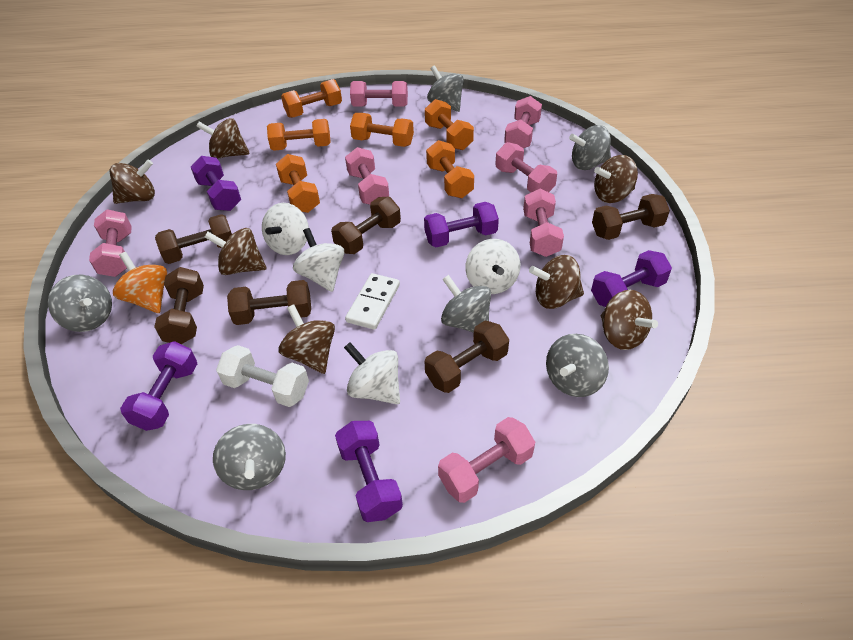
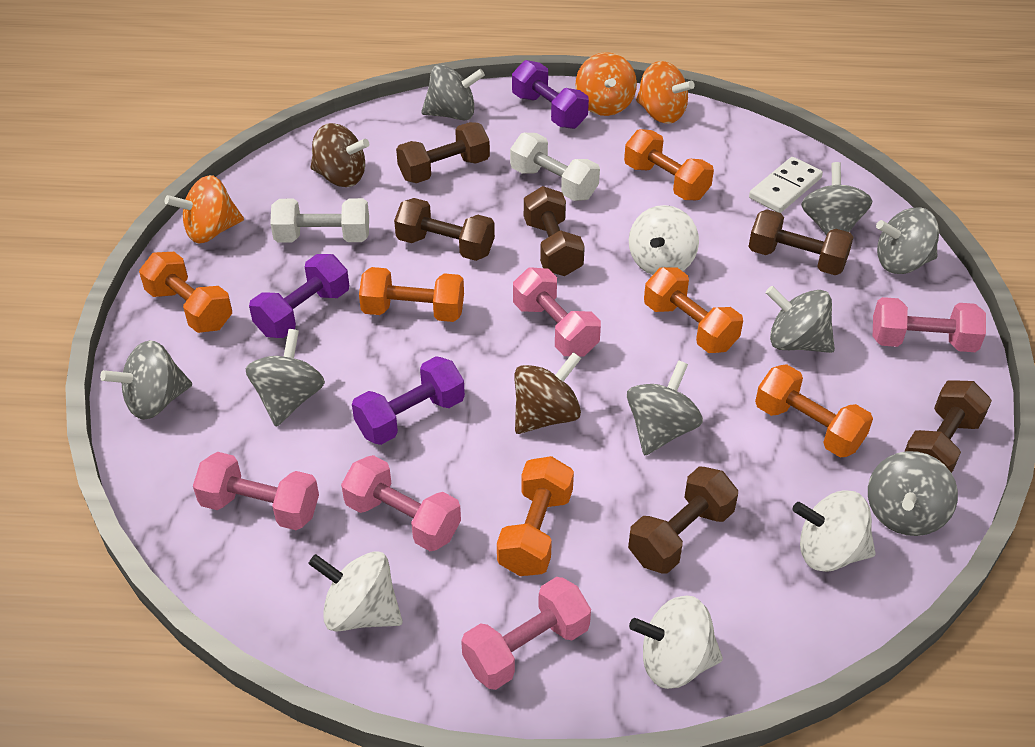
brown spinning top: 7 -> 2
grey spinning top: 6 -> 8
orange spinning top: 1 -> 3
pink dumbbell: 7 -> 5
purple dumbbell: 5 -> 3
white dumbbell: 1 -> 2

